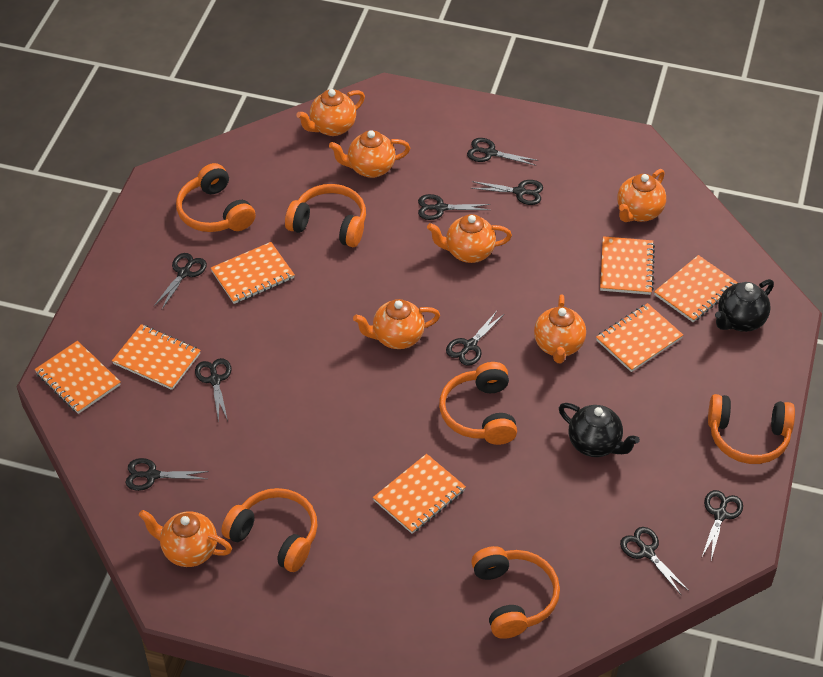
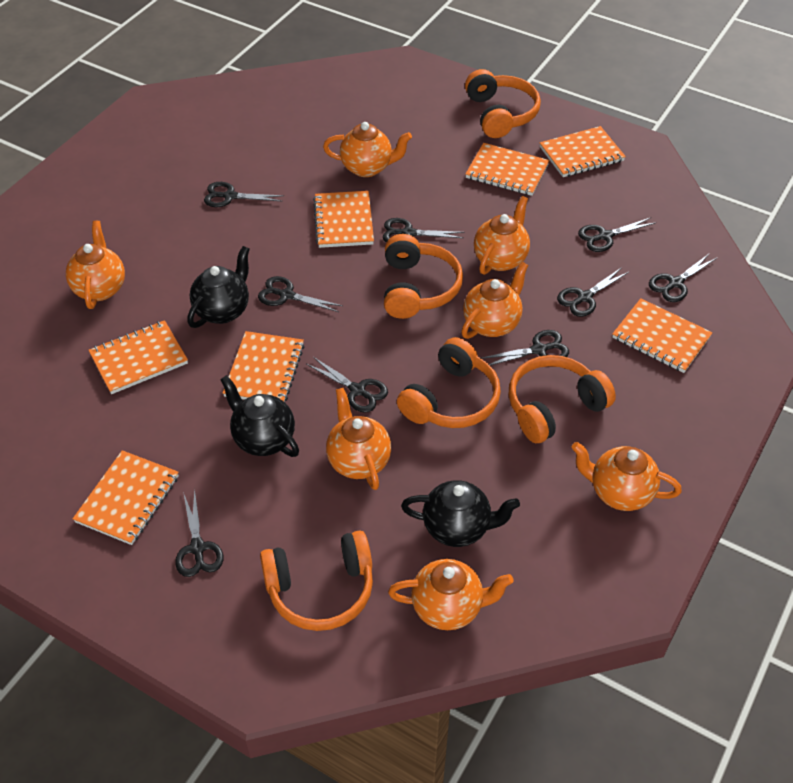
black teapot: 2 -> 3
orange headphones: 6 -> 5

